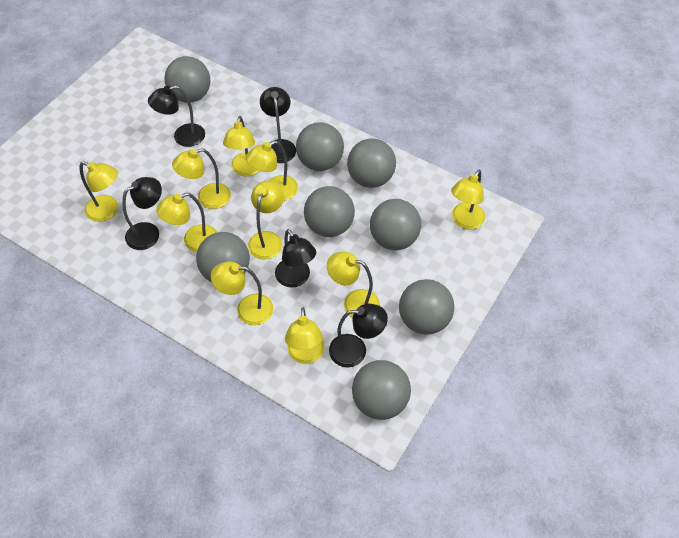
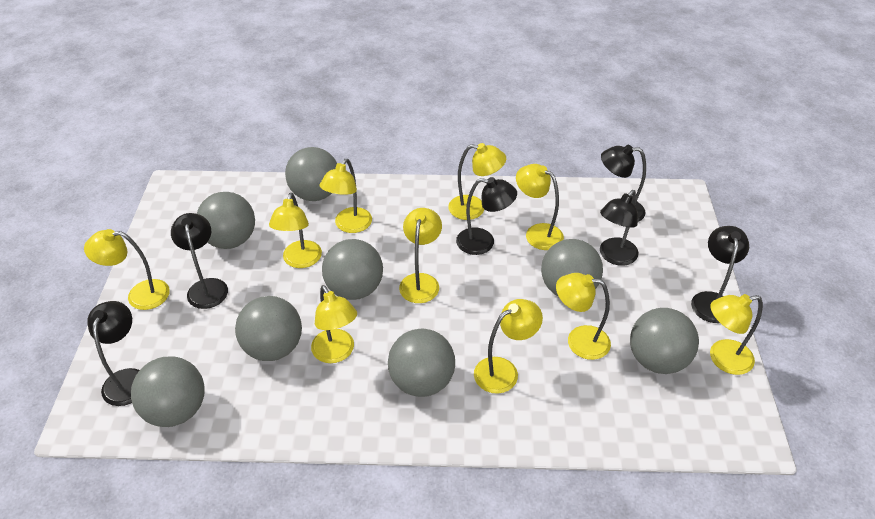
black lamp: 5 -> 6

